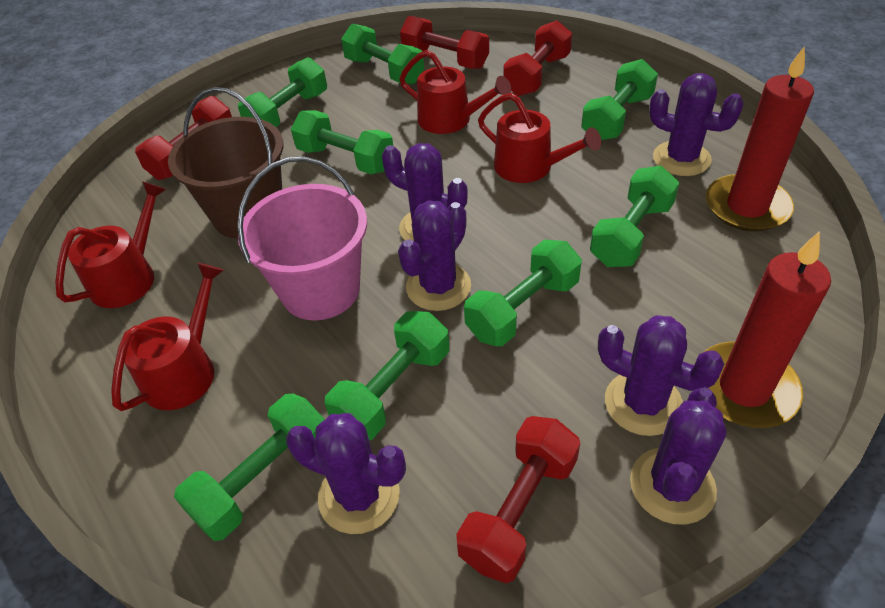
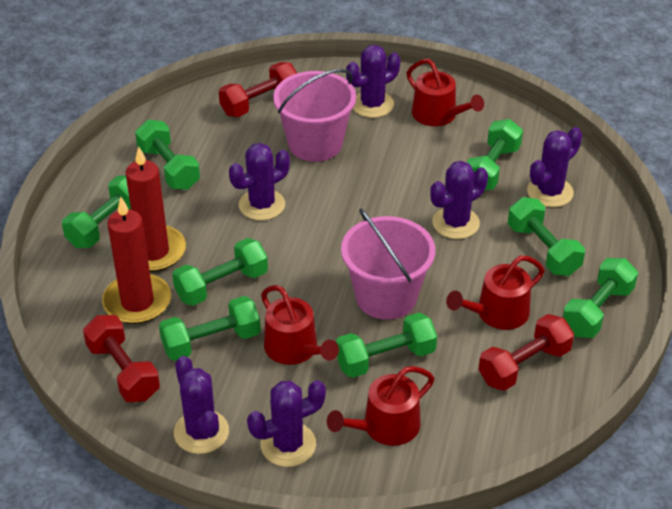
brown bucket: 1 -> 0
pink bucket: 1 -> 2
red dumbbell: 4 -> 3

